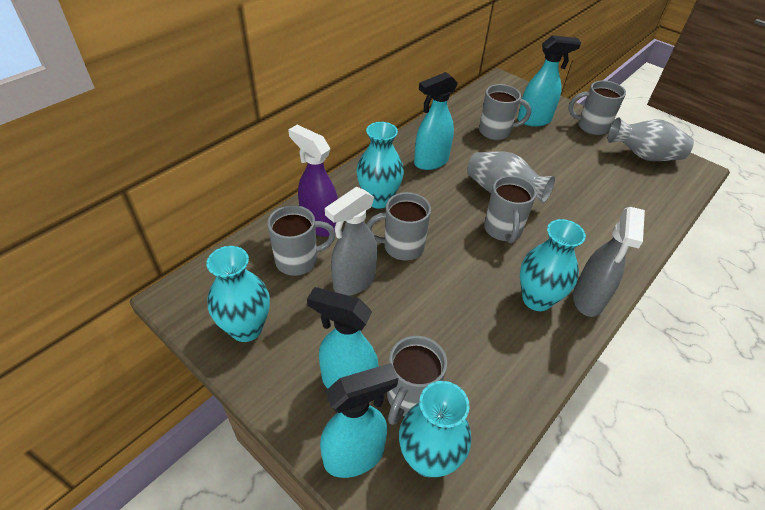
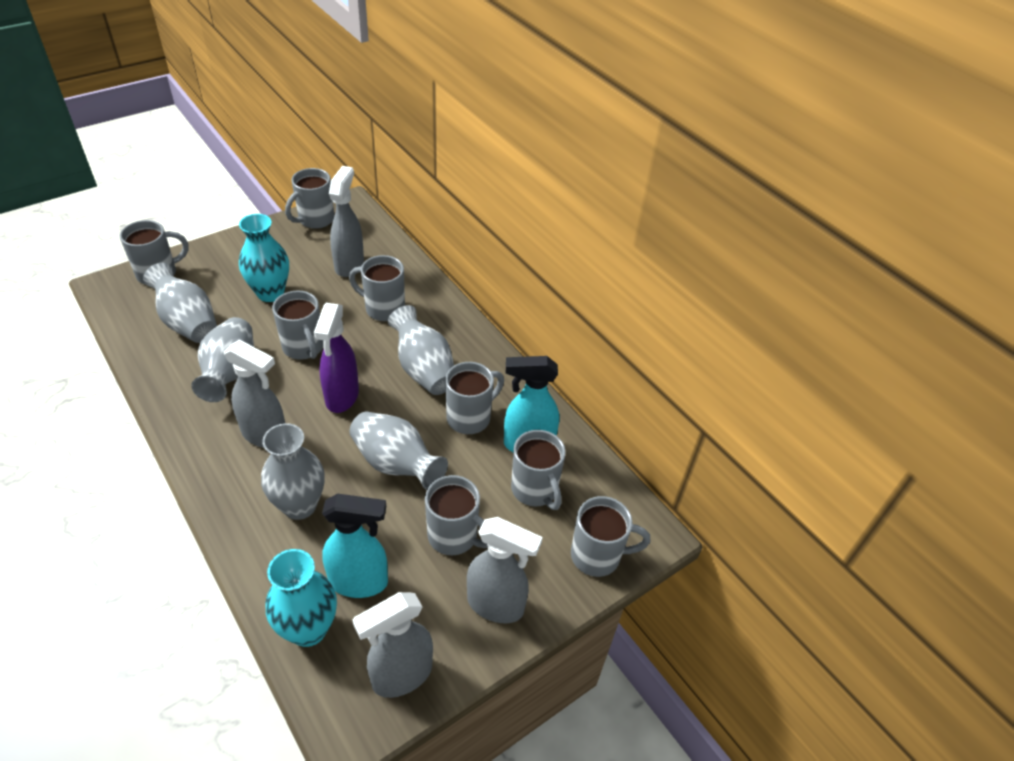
grey mug: 6 -> 8
grey spray bottle: 2 -> 4
grey vase: 2 -> 5
turquoise spray bottle: 4 -> 2
turquoise vase: 4 -> 2

